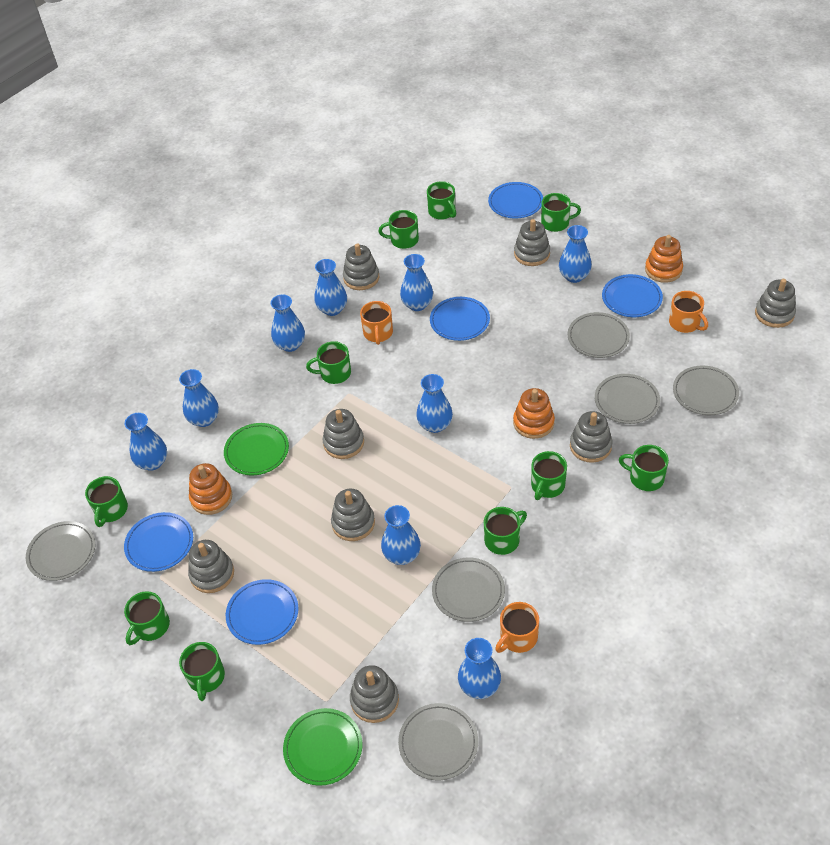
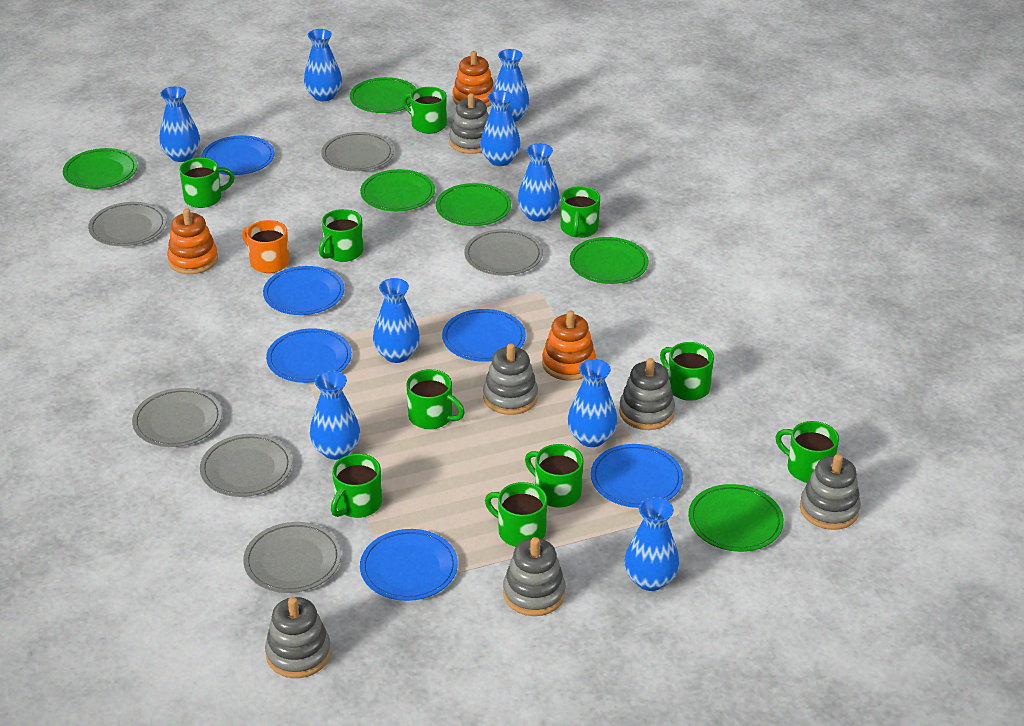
blue plate: 5 -> 6
green plate: 2 -> 6
grey stacking toy: 8 -> 6
orange mug: 3 -> 1

